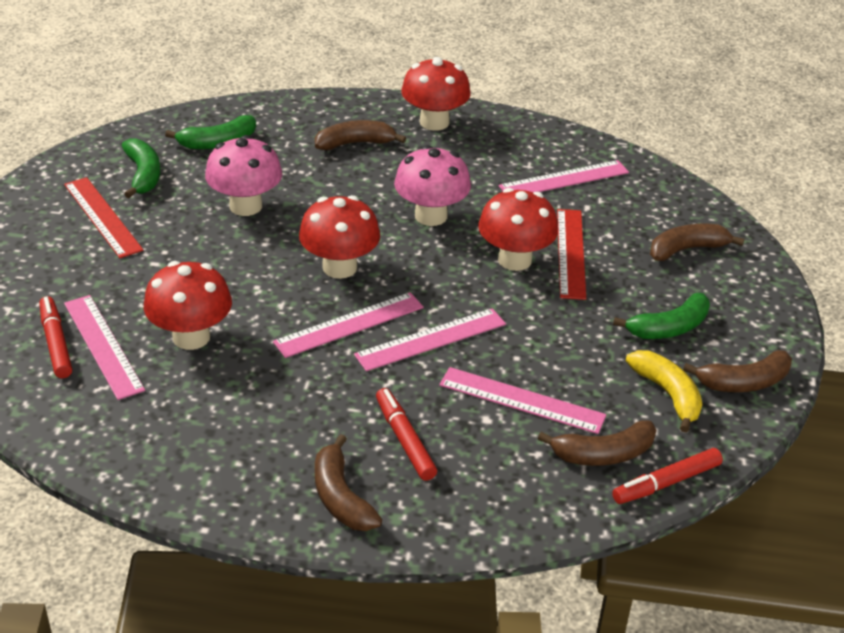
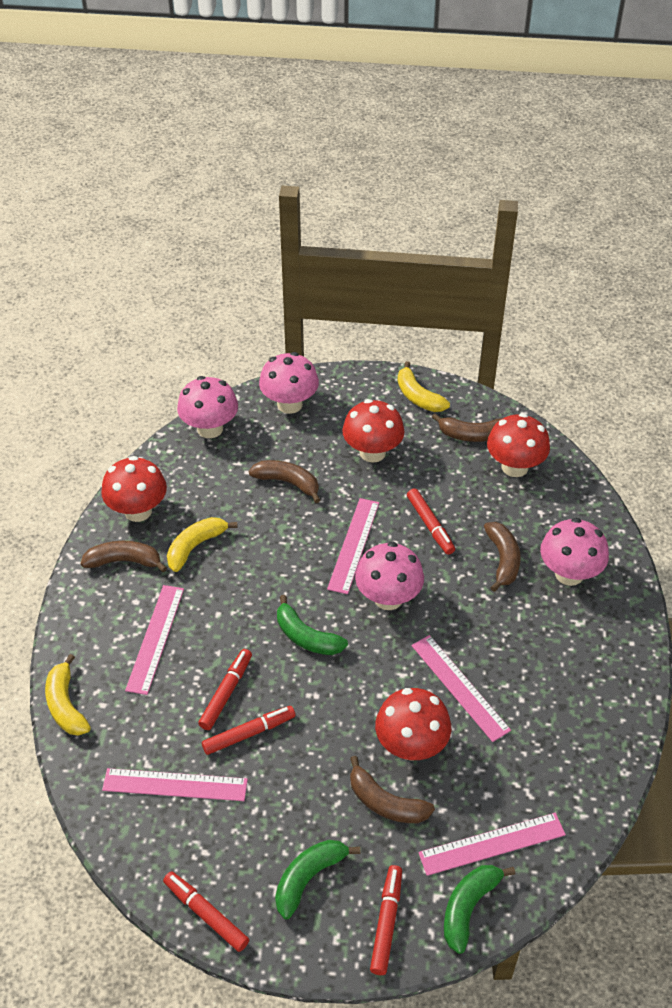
pink mushroom: 2 -> 4
red marker: 3 -> 5
red ruler: 2 -> 0
yellow banana: 1 -> 3

